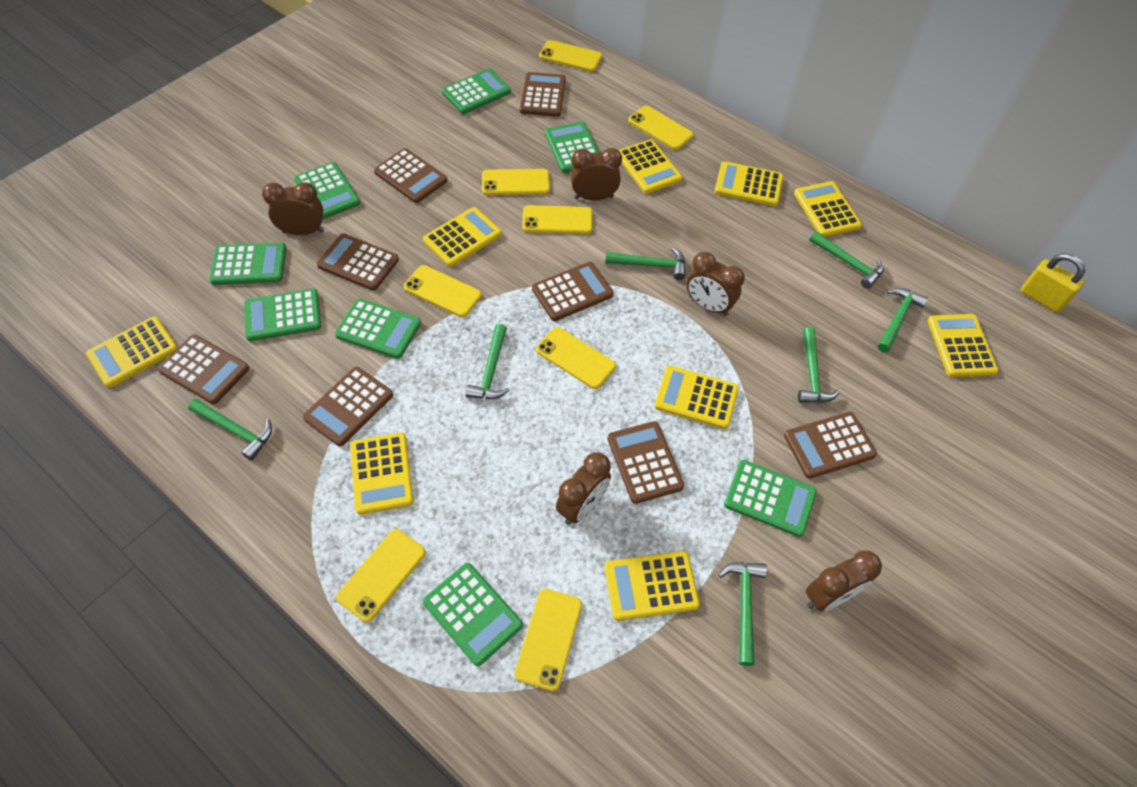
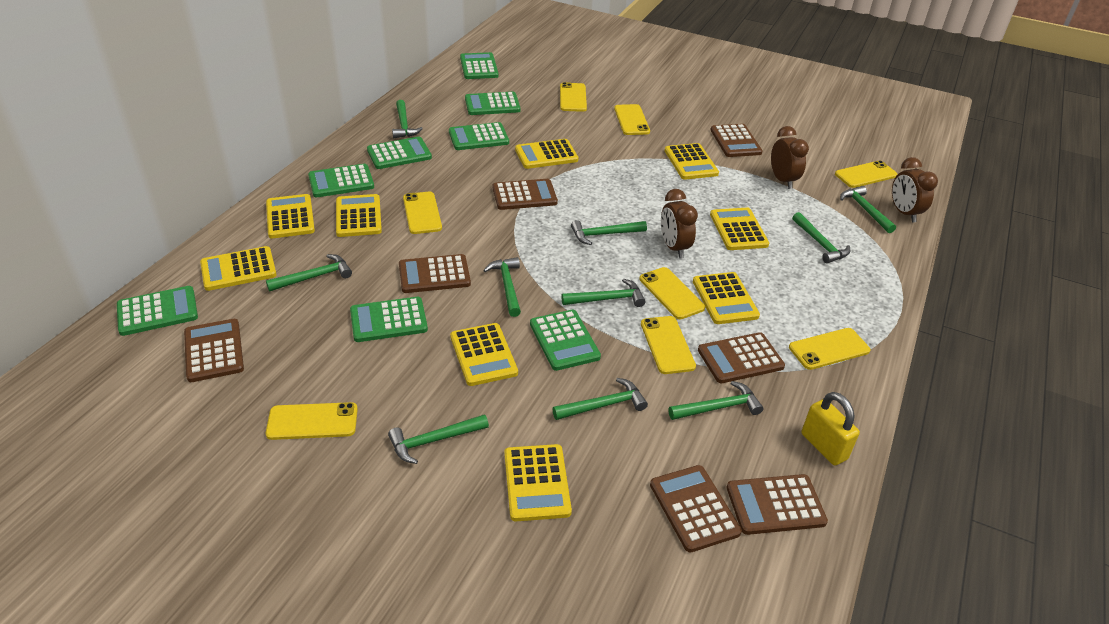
brown calculator: 8 -> 7
brown clock: 5 -> 3
green hammer: 7 -> 10

